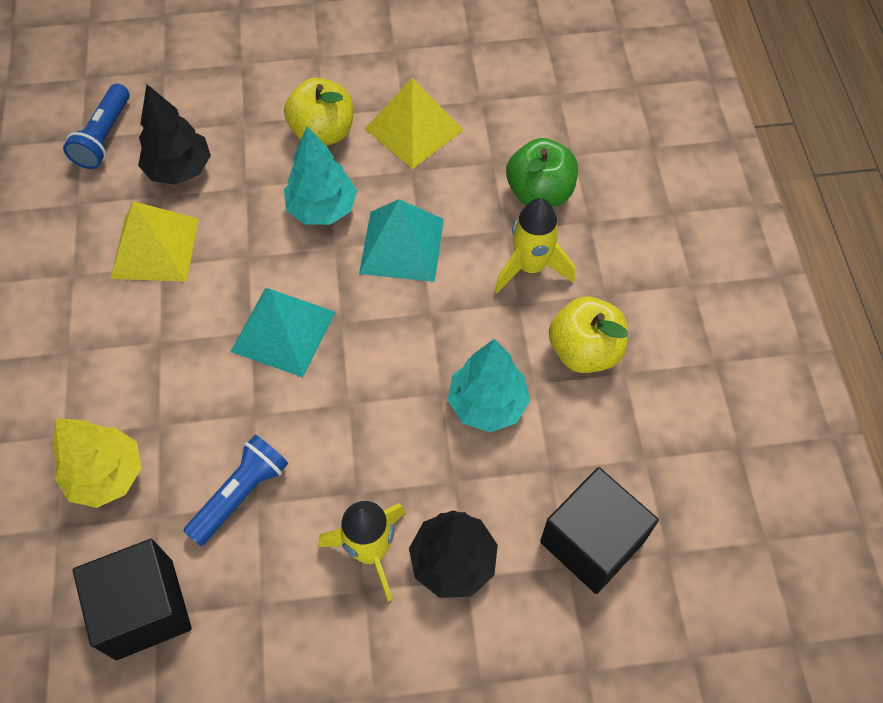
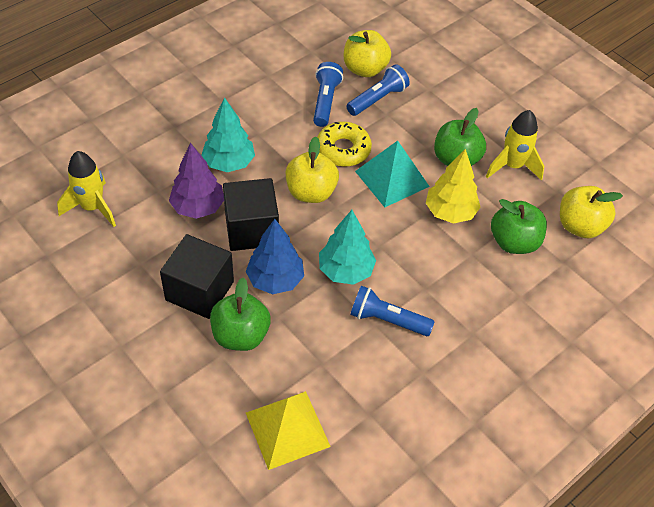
black tree: 2 -> 0
blue flashlight: 2 -> 3
blue tree: 0 -> 1
green apple: 1 -> 3
purple tree: 0 -> 1
turquoise pyramid: 2 -> 1
yellow apple: 2 -> 3
yellow donut: 0 -> 1
yellow pyramid: 2 -> 1

